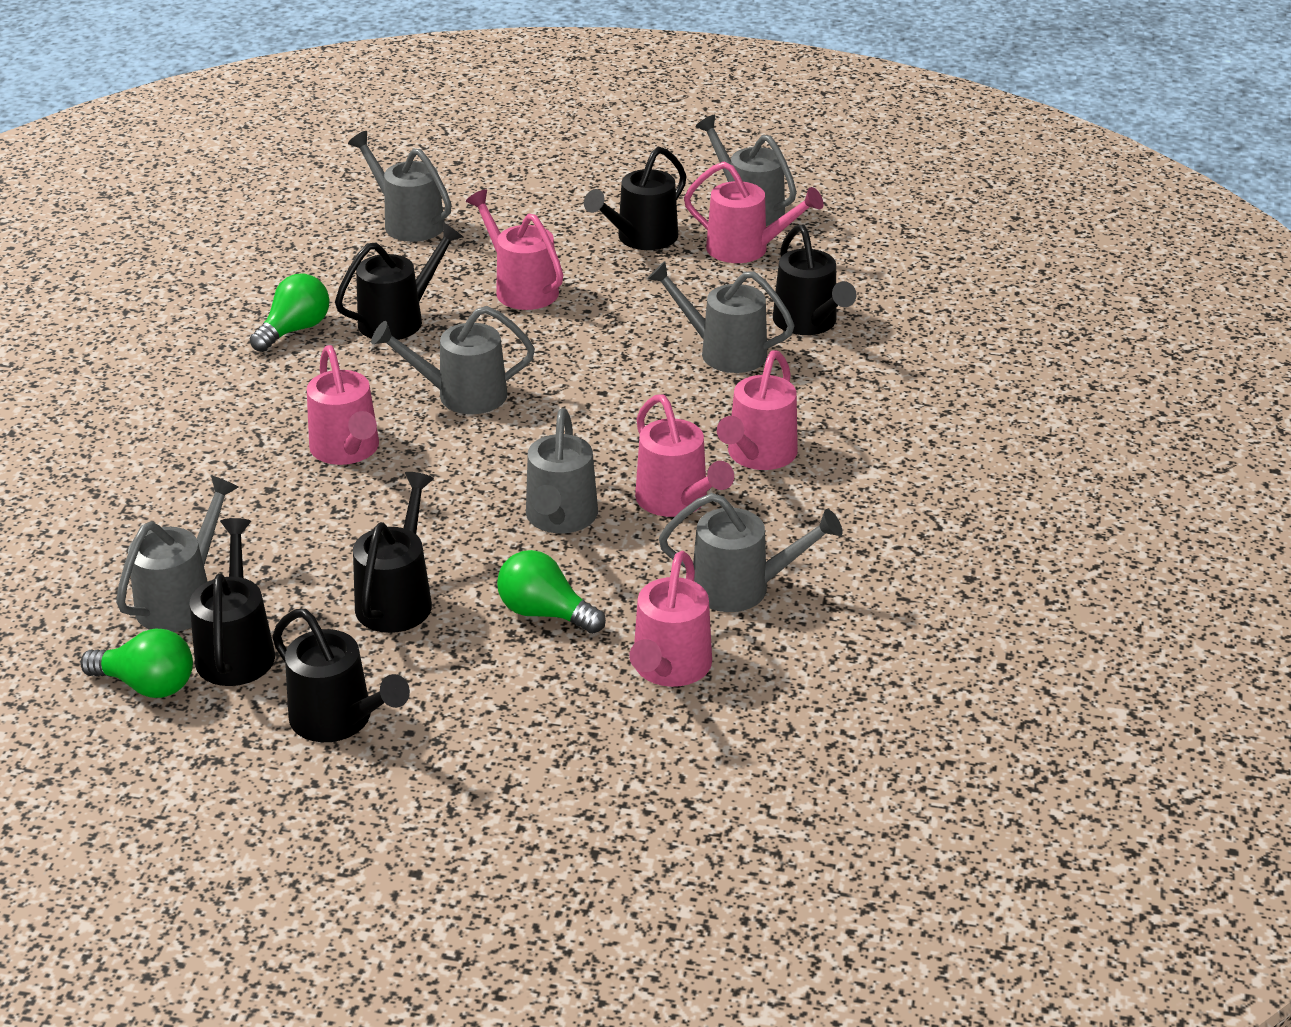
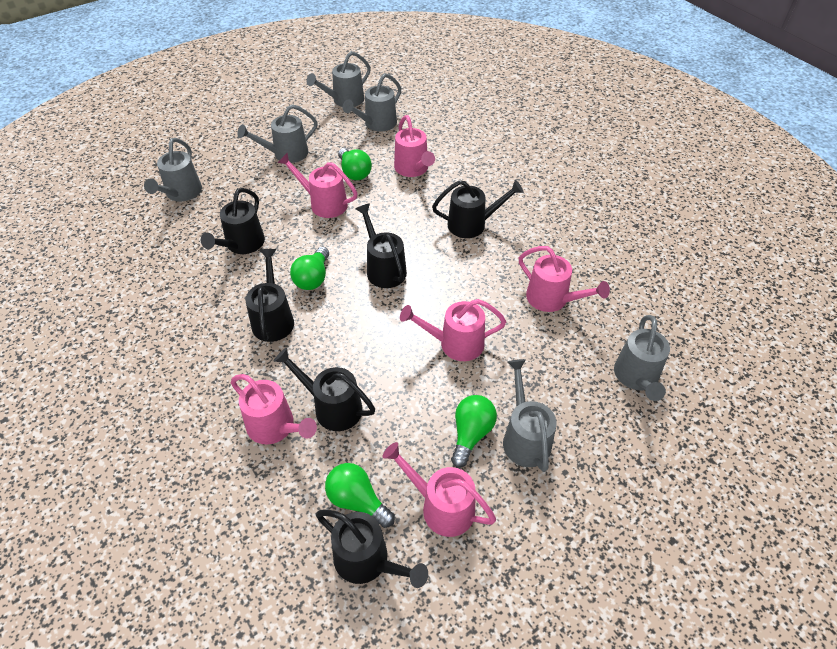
green light bulb: 3 -> 4
grey watering can: 7 -> 6

